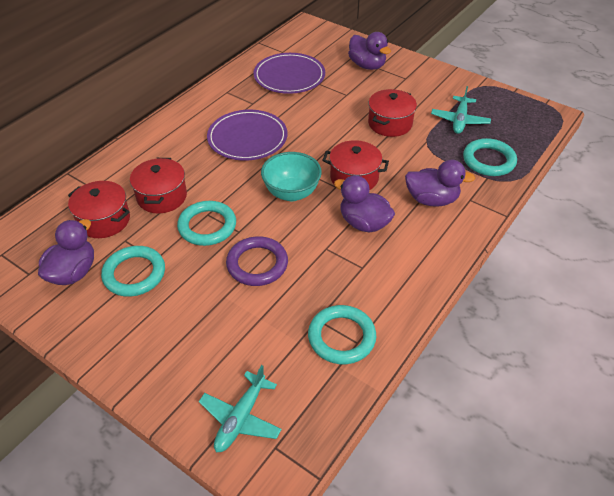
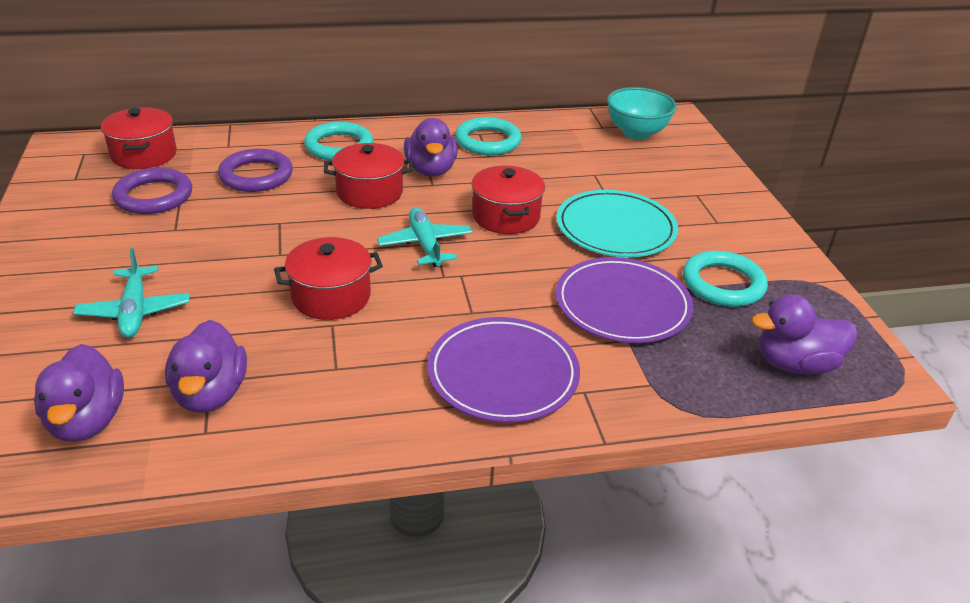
purple ring: 1 -> 2
turquoise plate: 0 -> 1
turquoise ring: 4 -> 3

